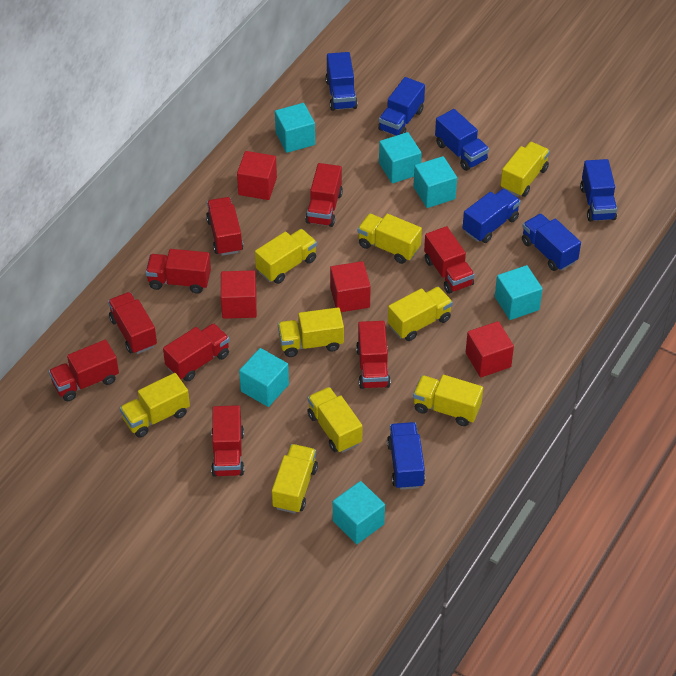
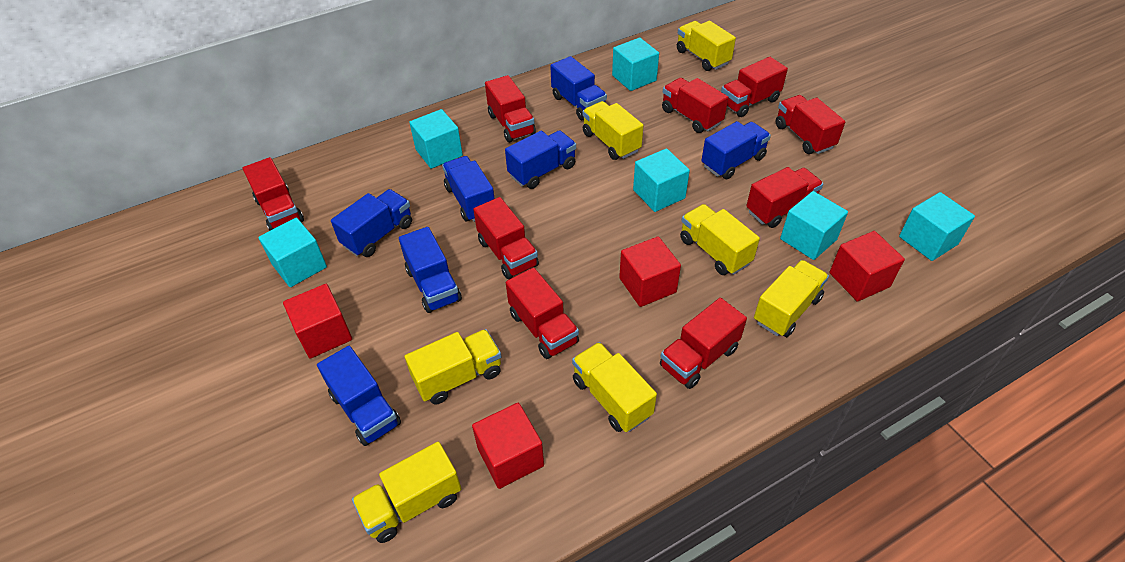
yellow truck: 9 -> 7

